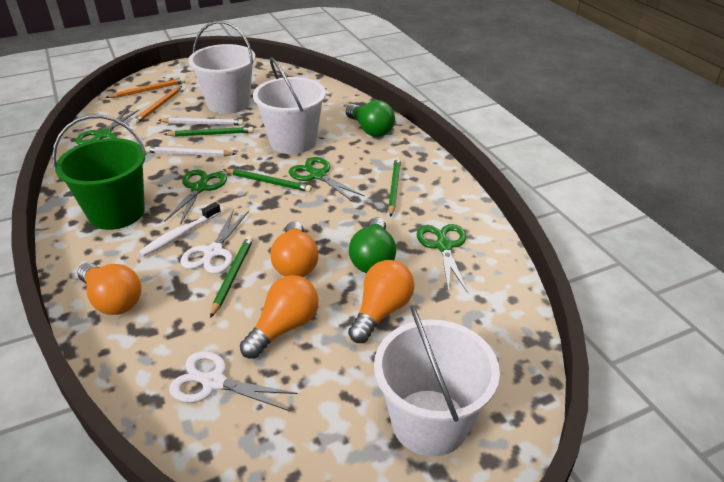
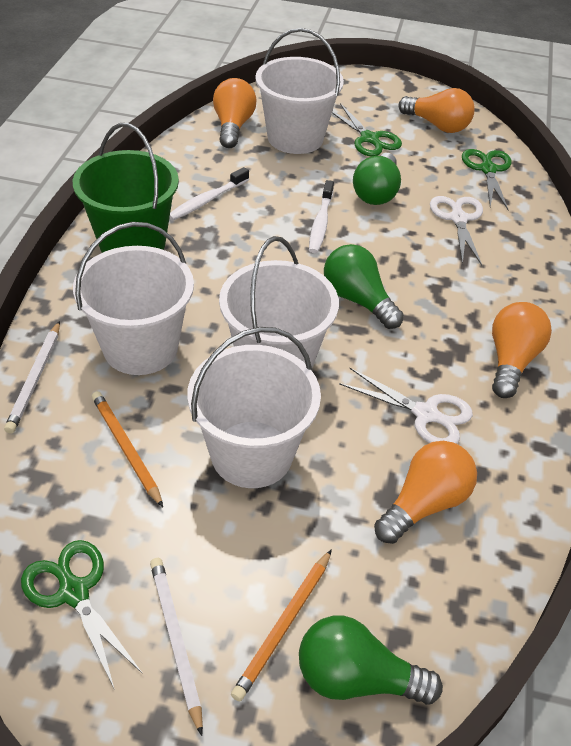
green light bulb: 2 -> 3
green pencil: 4 -> 0
green scissors: 4 -> 3
white bucket: 3 -> 4
white toothbrush: 1 -> 2

